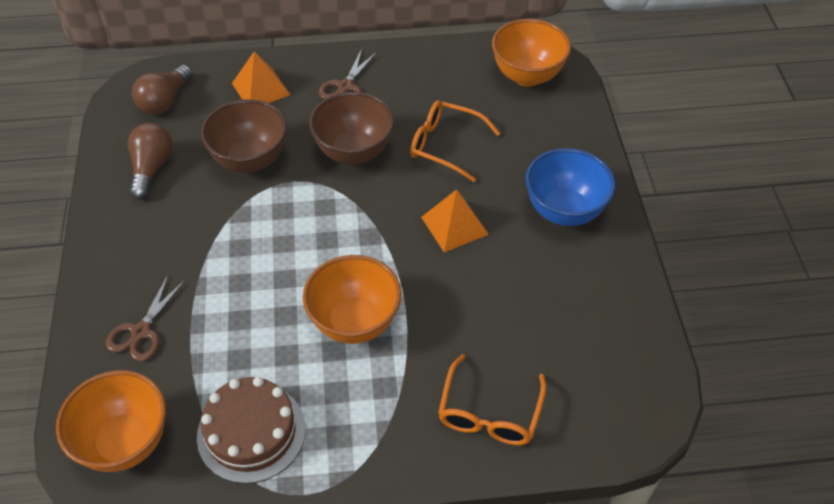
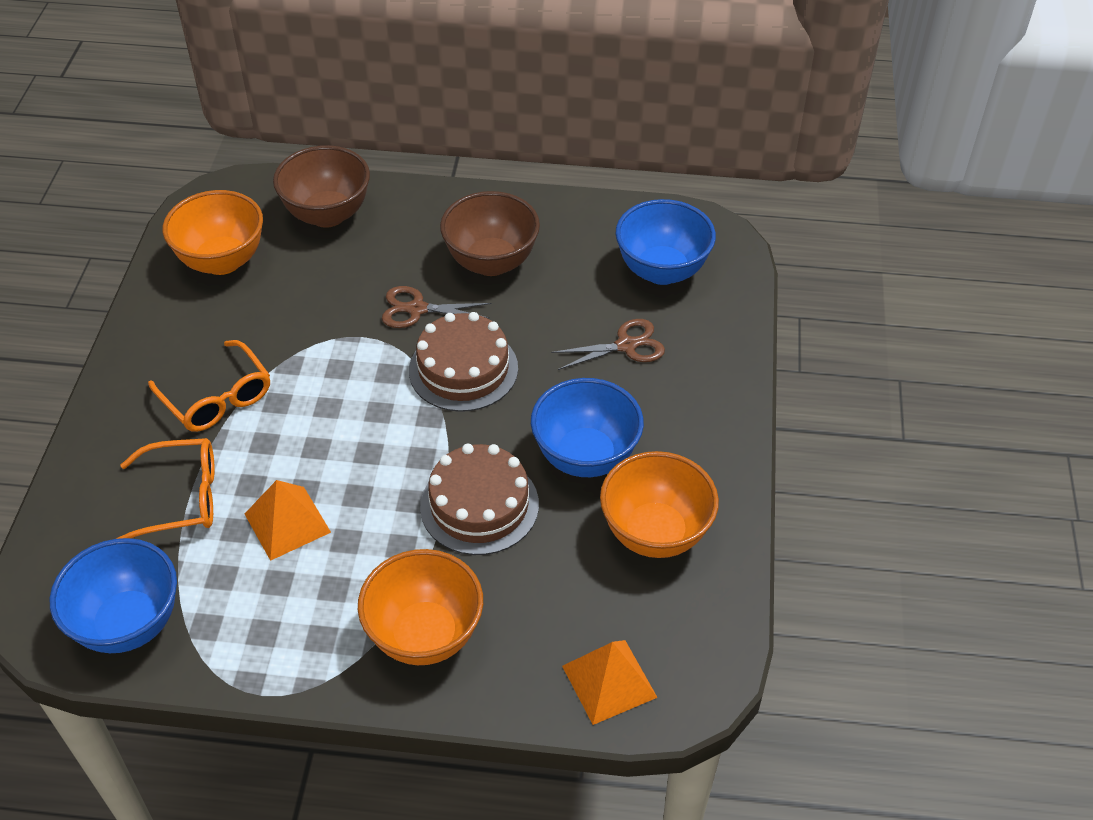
blue bowl: 1 -> 3
brown cake: 1 -> 2
brown light bulb: 2 -> 0

